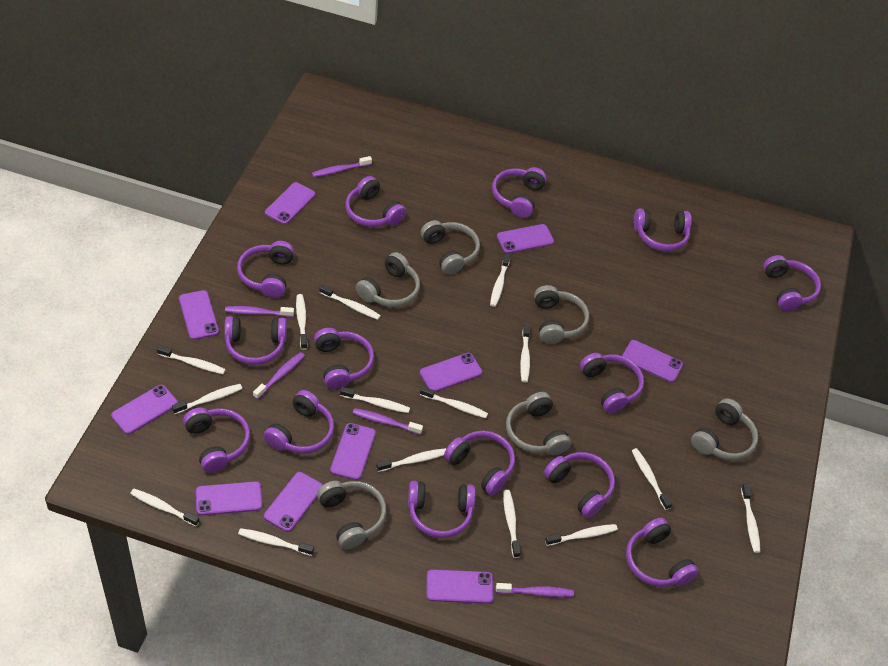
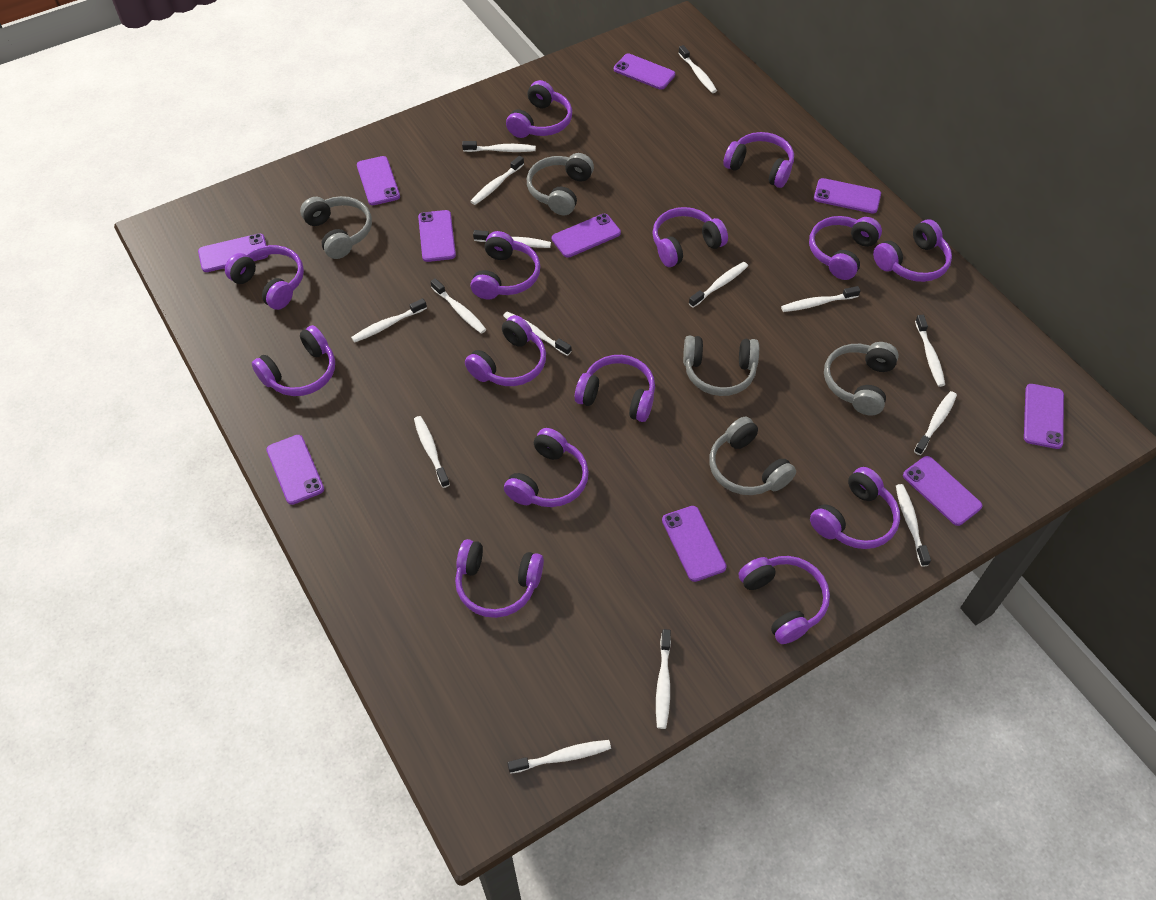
grey headphones: 6 -> 5
purple toothbrush: 5 -> 0

